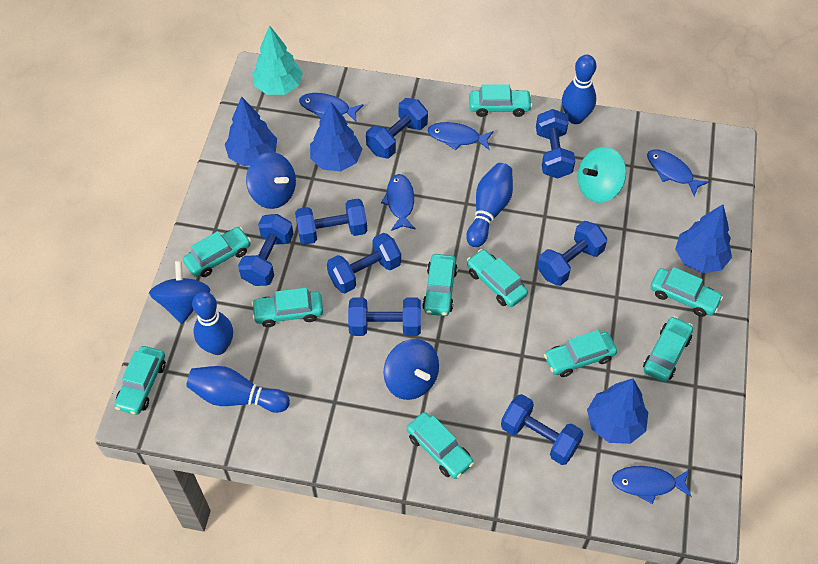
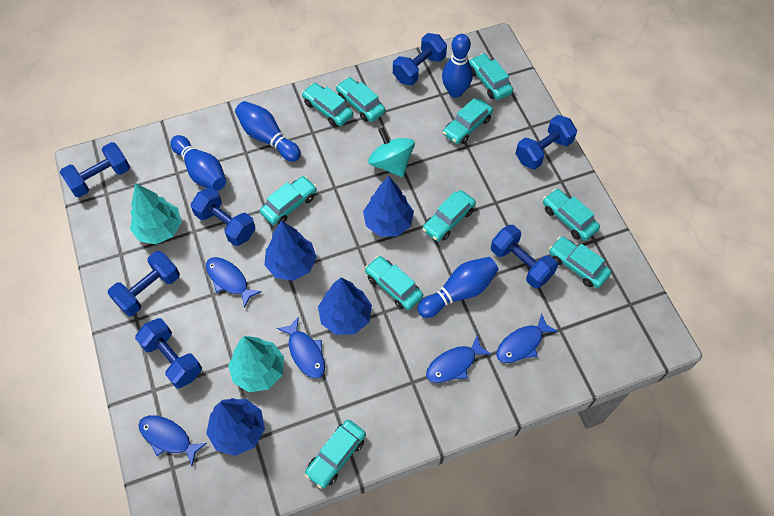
blue dumbbell: 8 -> 7
blue spinning top: 3 -> 0
turquoise tree: 1 -> 2

